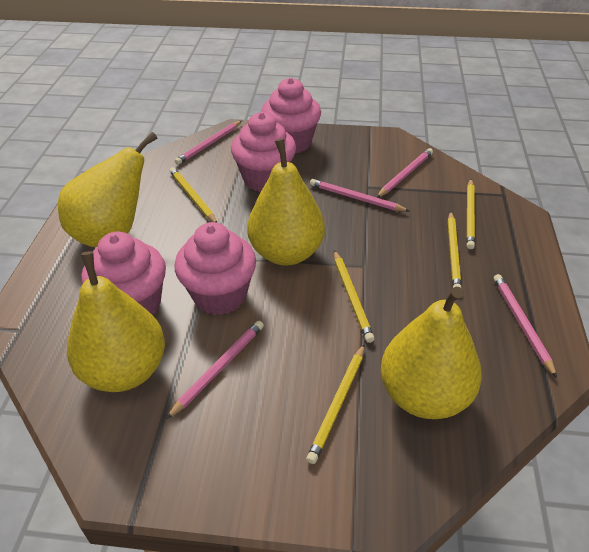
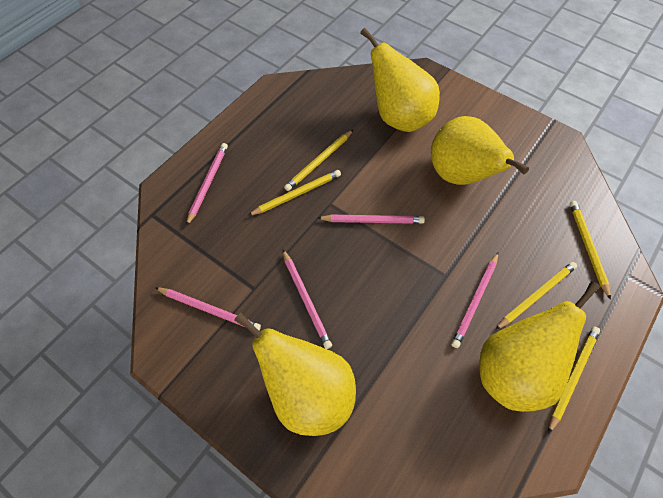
pink cupcake: 4 -> 0

